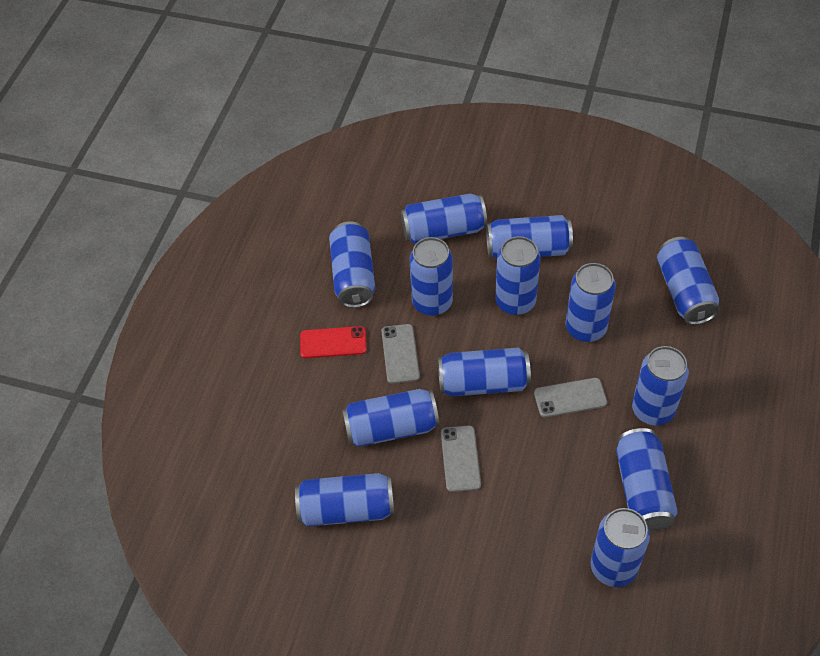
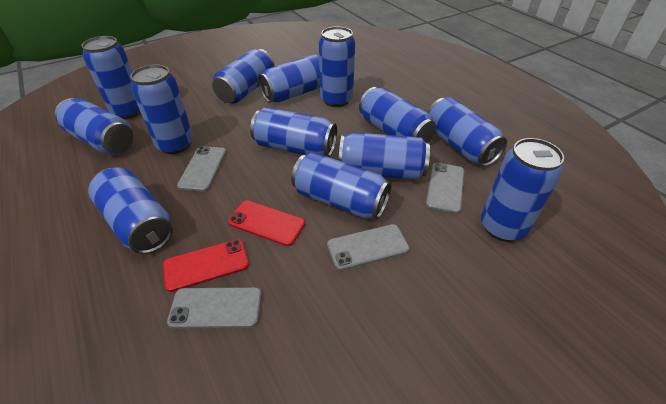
grey phone: 3 -> 4
red phone: 1 -> 2

